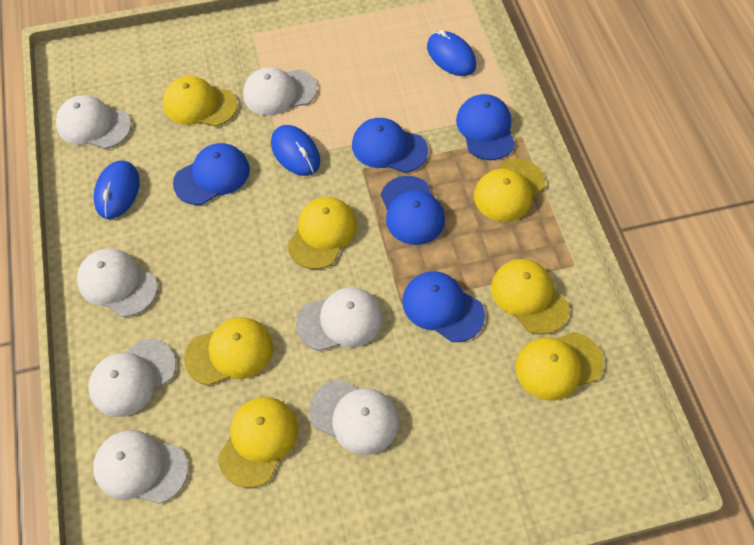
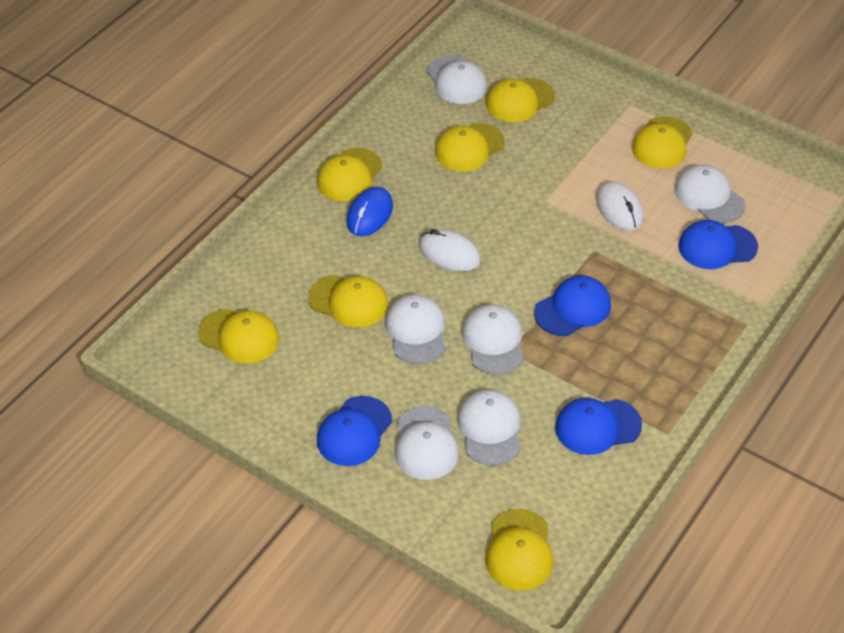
blue cap: 5 -> 4
blue mouse: 3 -> 1
white cap: 7 -> 6
white mouse: 0 -> 2

